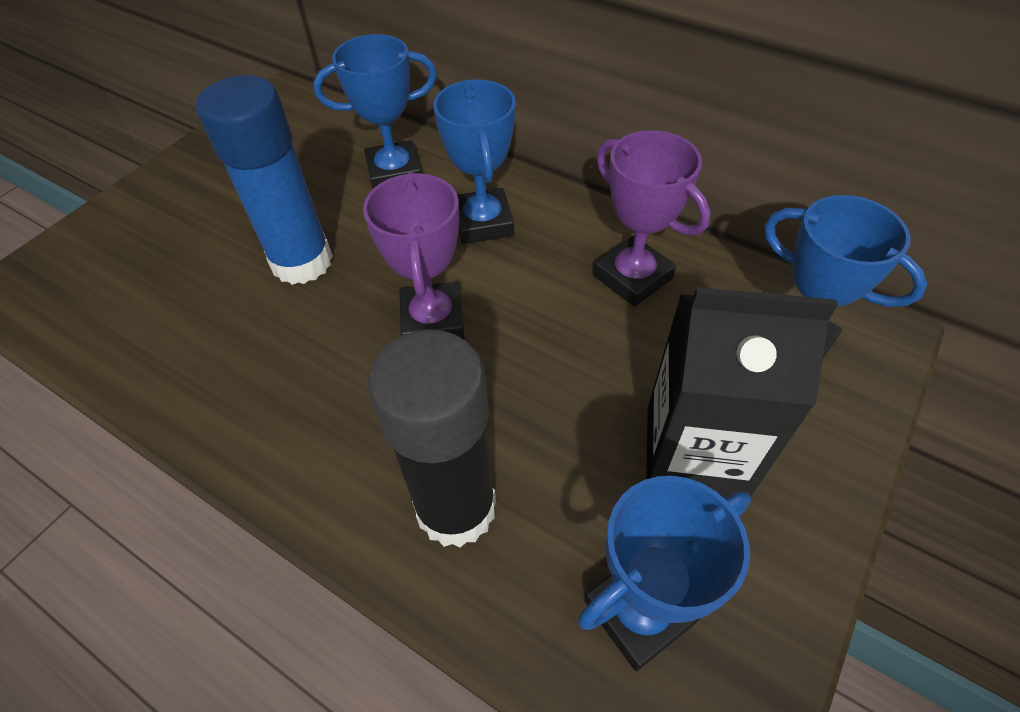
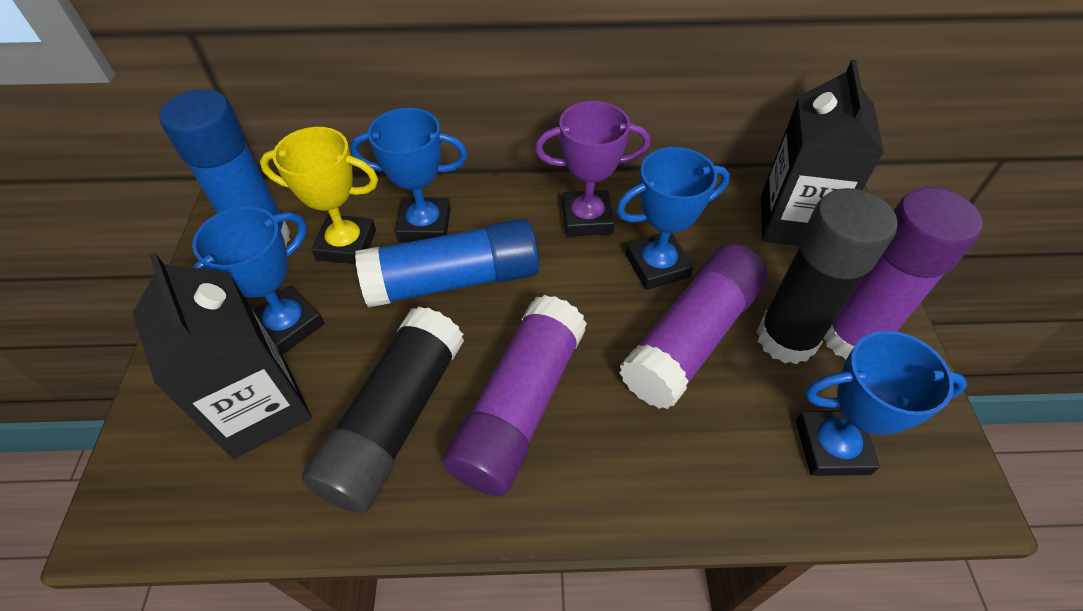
black carton: 1 -> 2
black glue stick: 1 -> 2
blue glue stick: 1 -> 2
purple glue stick: 0 -> 3
purple trophy: 2 -> 1
yellow trophy: 0 -> 1

